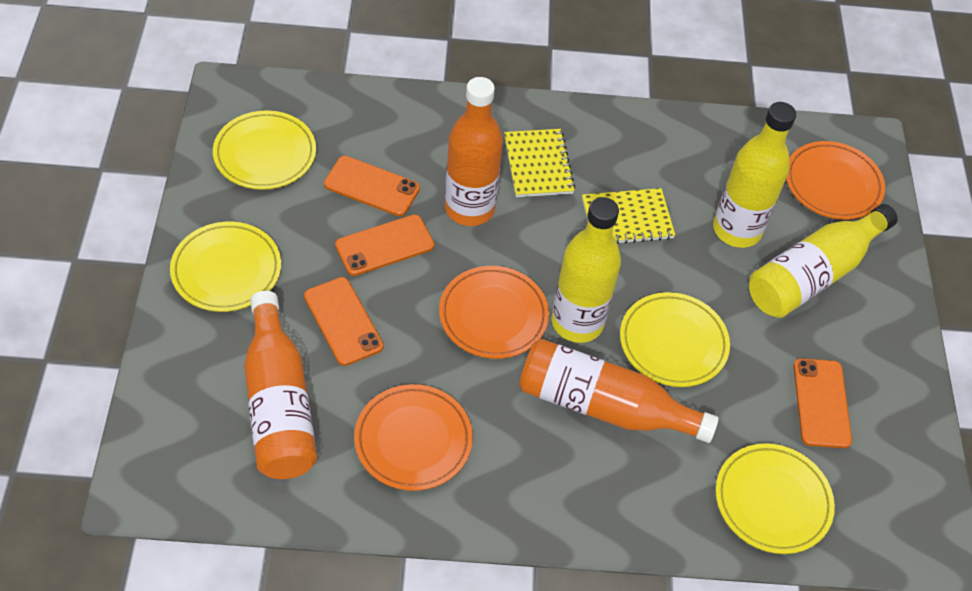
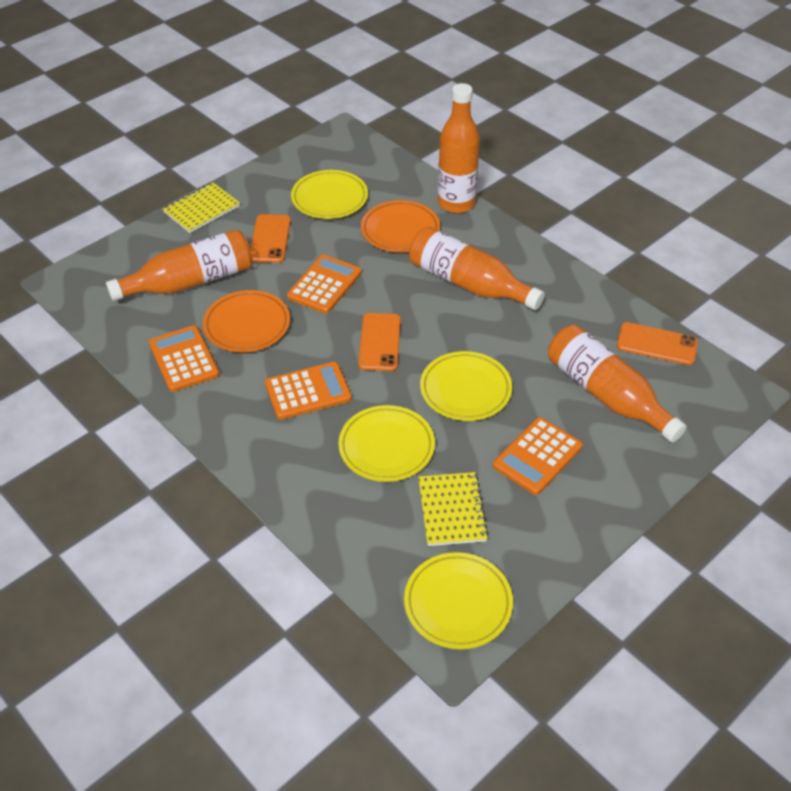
orange bottle: 3 -> 4
orange calculator: 0 -> 4
orange phone: 4 -> 3
orange plate: 3 -> 2
yellow bottle: 3 -> 0

